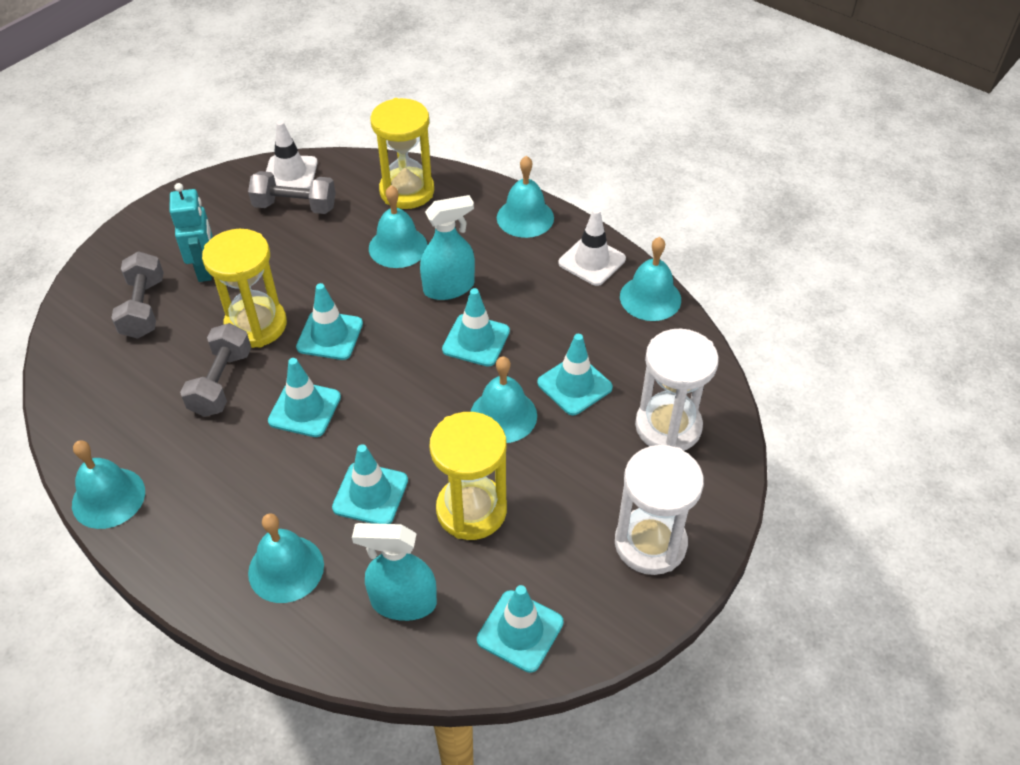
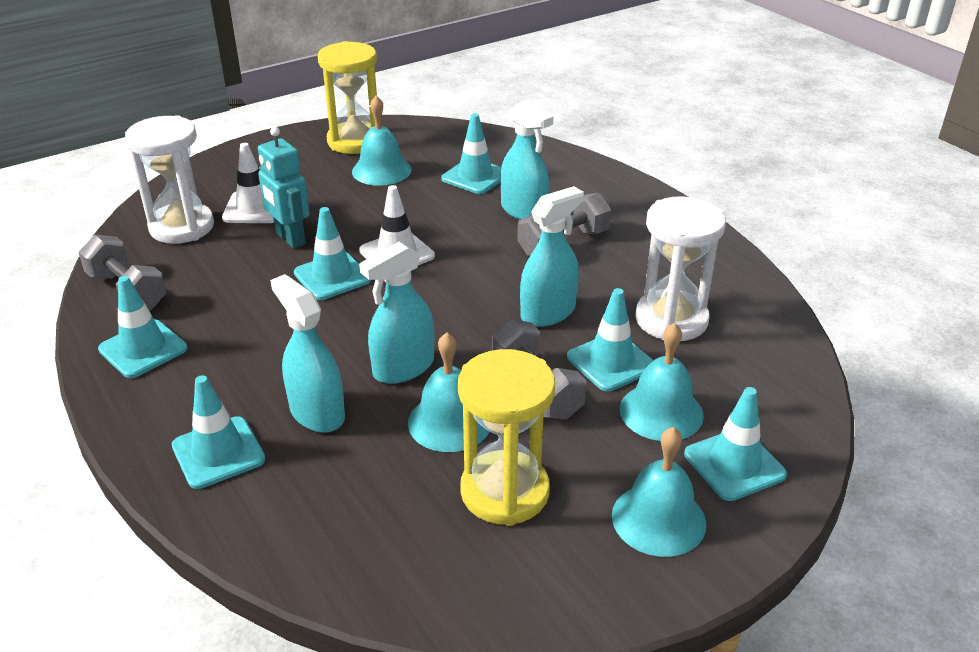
turquoise bell: 6 -> 4
turquoise spray bottle: 2 -> 4
yellow hourglass: 3 -> 2

